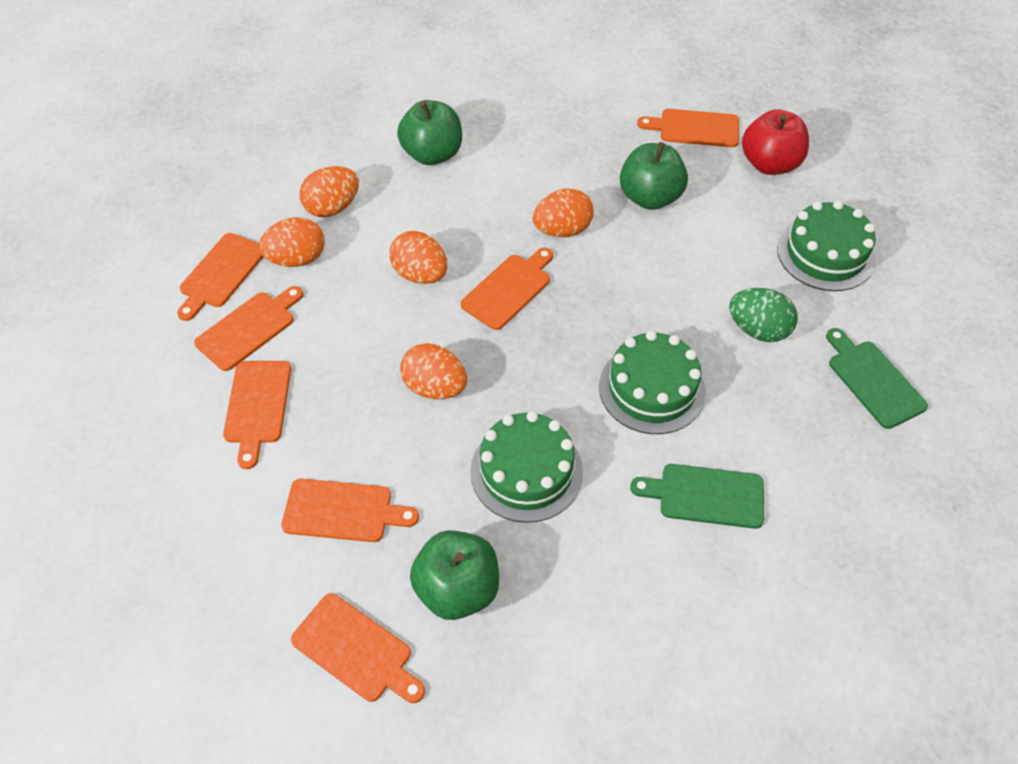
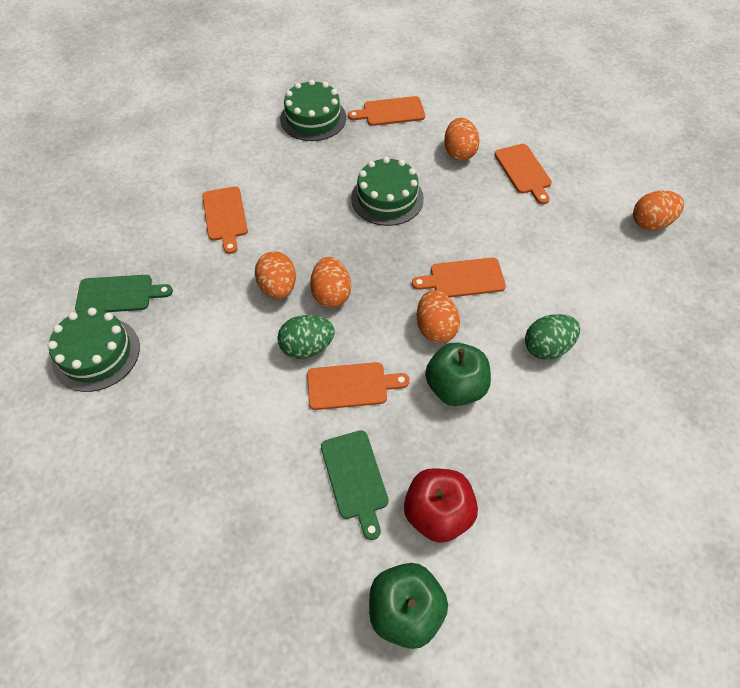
green apple: 3 -> 2
green egg: 1 -> 2
orange cutting board: 7 -> 5

